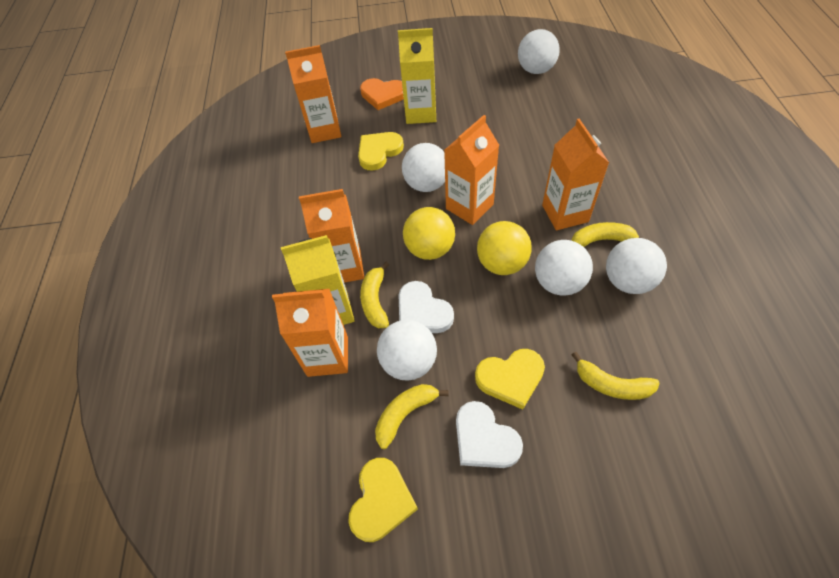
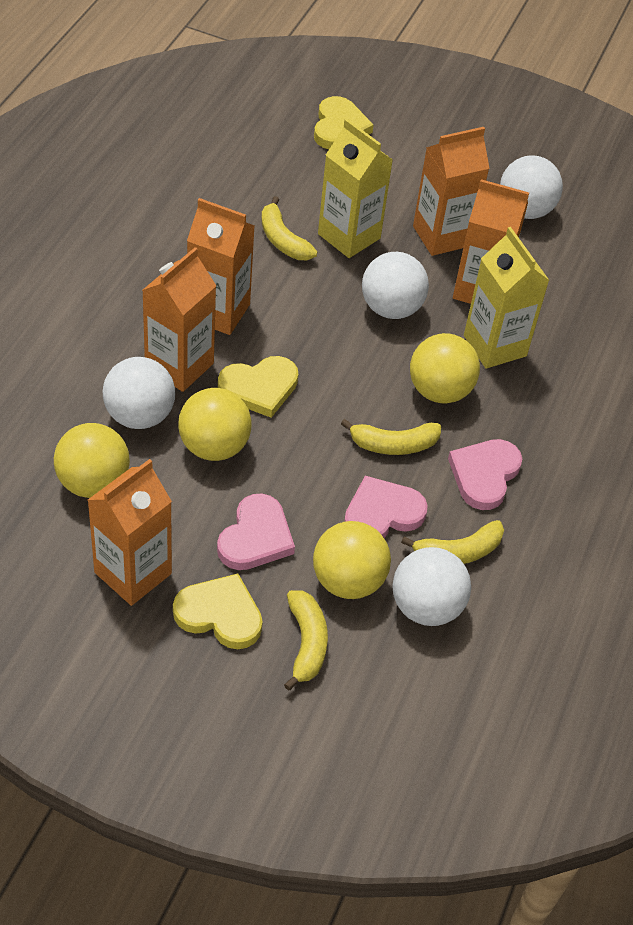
orange heart: 1 -> 0
pink heart: 0 -> 3
white ball: 5 -> 4
white heart: 2 -> 0
yellow ball: 2 -> 4

